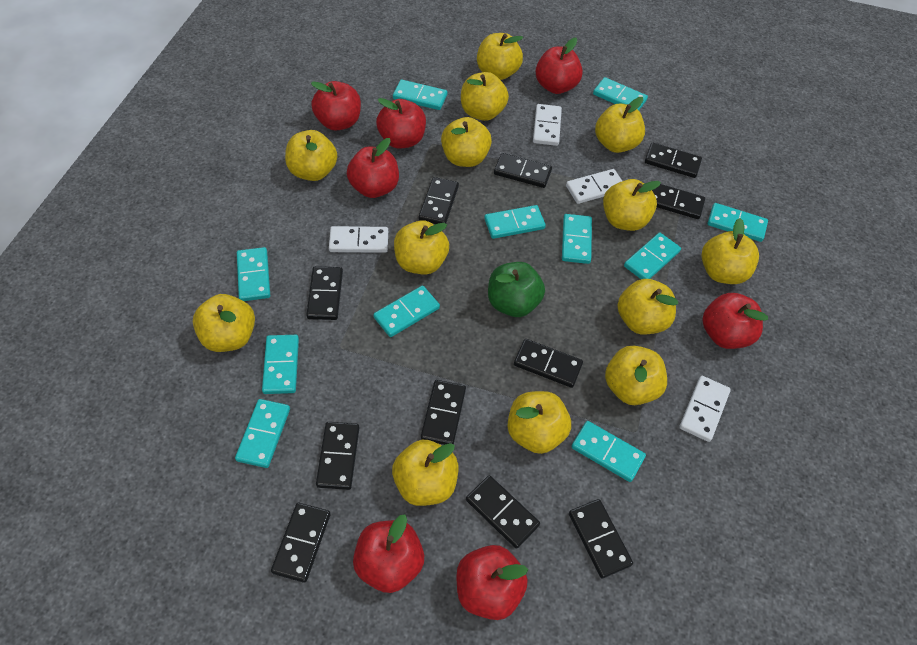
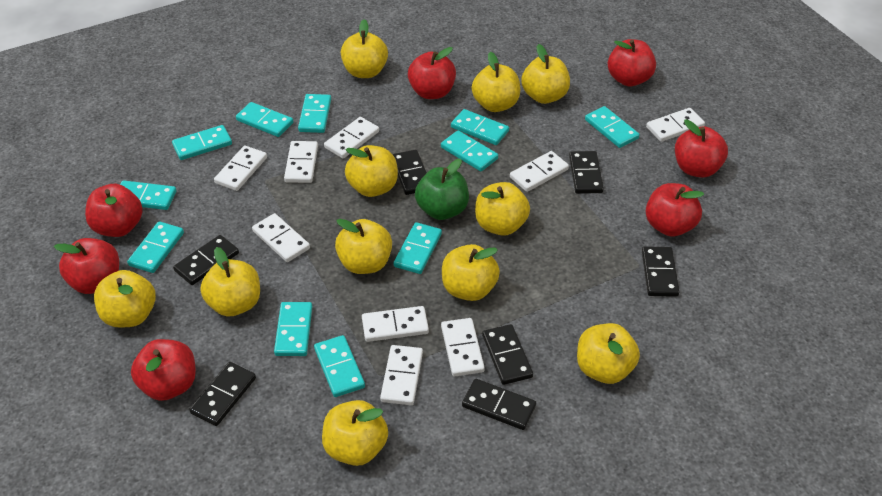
black domino: 11 -> 7
white domino: 4 -> 9
yellow apple: 13 -> 11

